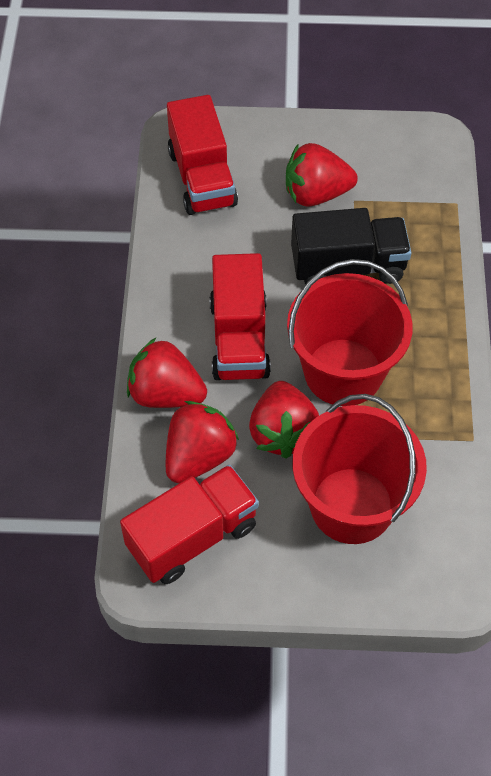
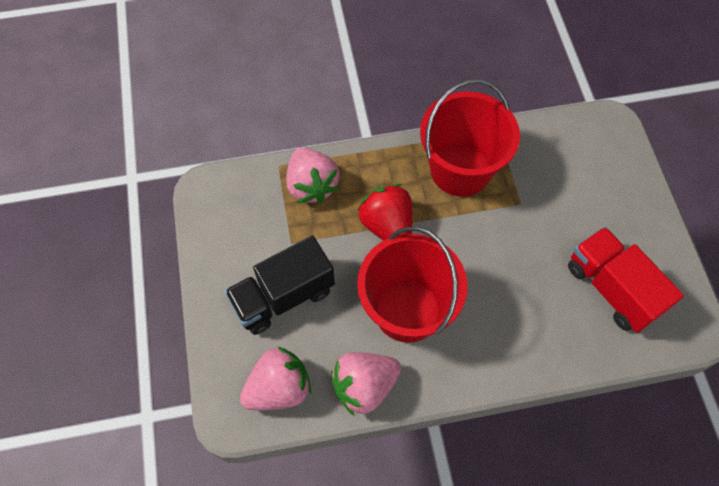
pink strawberry: 0 -> 3
red strawberry: 4 -> 1
red truck: 3 -> 1

